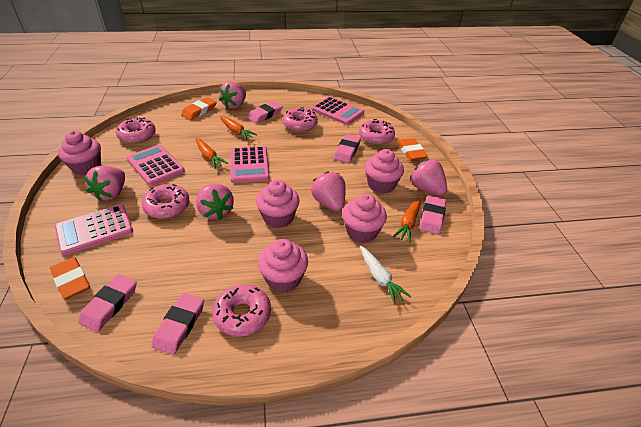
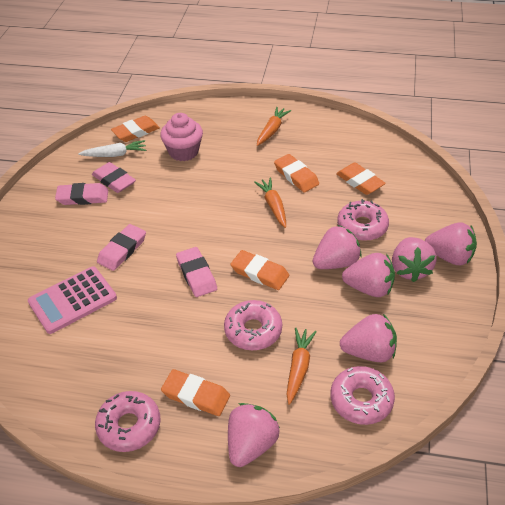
orange eraser: 3 -> 5
pink calculator: 4 -> 1
pink cupcake: 5 -> 1
pink donut: 5 -> 4
pink eraser: 5 -> 4
pink strawberry: 5 -> 6

